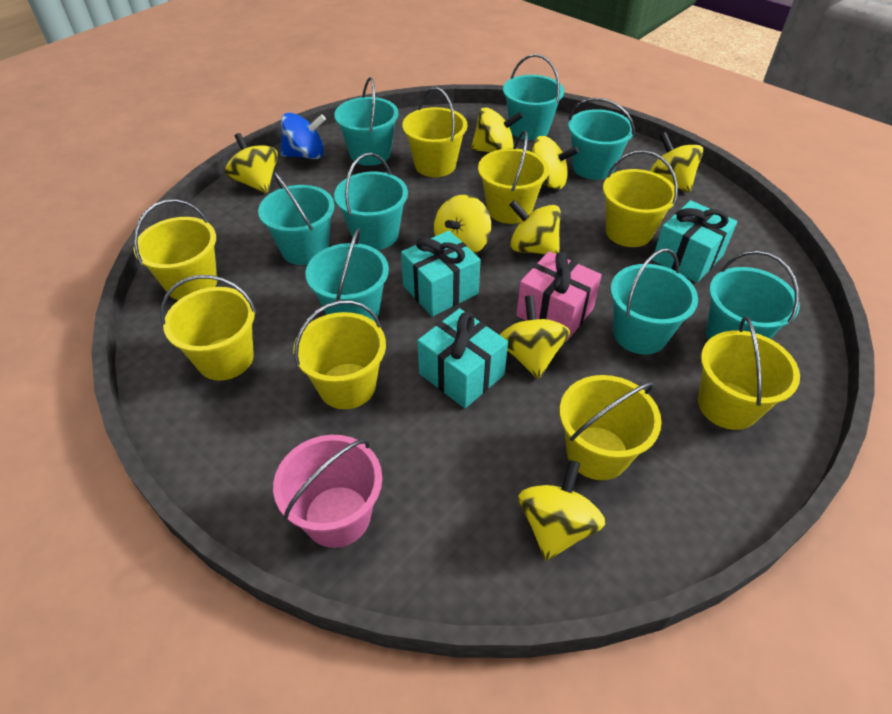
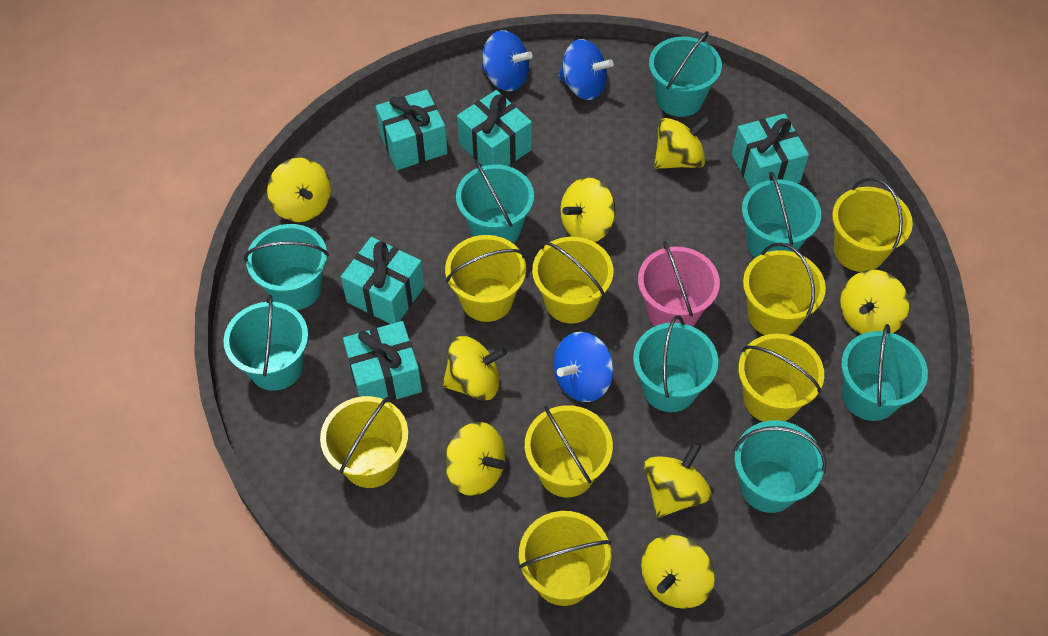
blue spinning top: 1 -> 3
pink gift: 1 -> 0
turquoise gift: 3 -> 5

